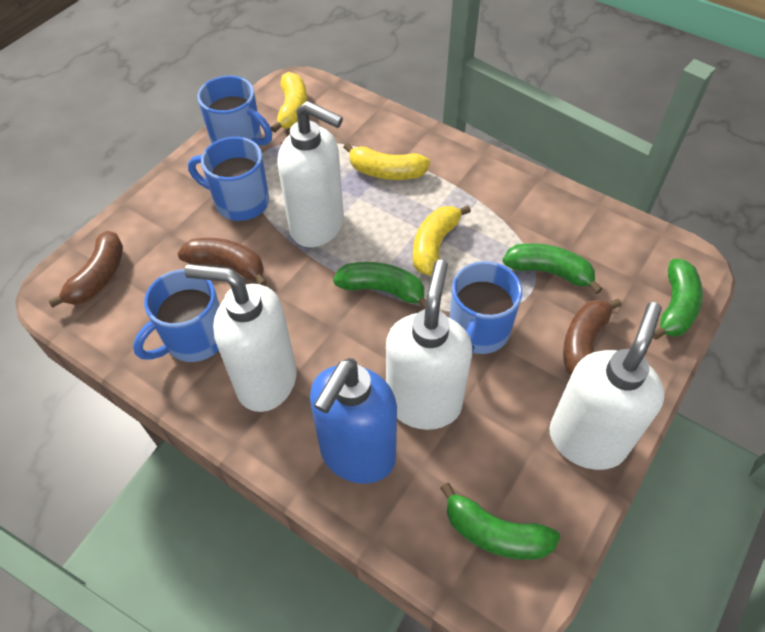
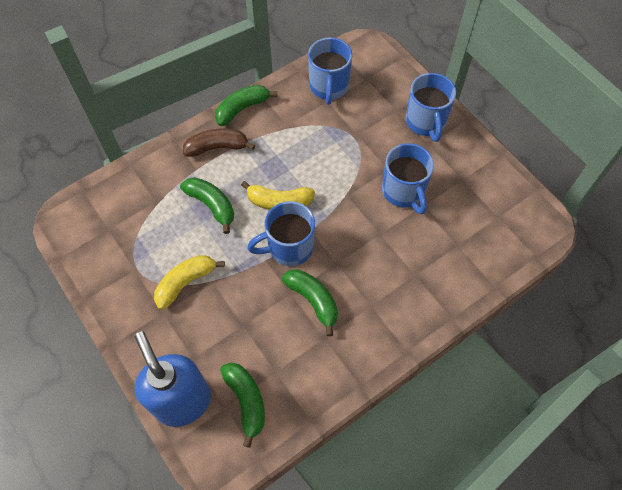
brown banana: 3 -> 1
white soap dispenser: 4 -> 0
yellow banana: 3 -> 2

